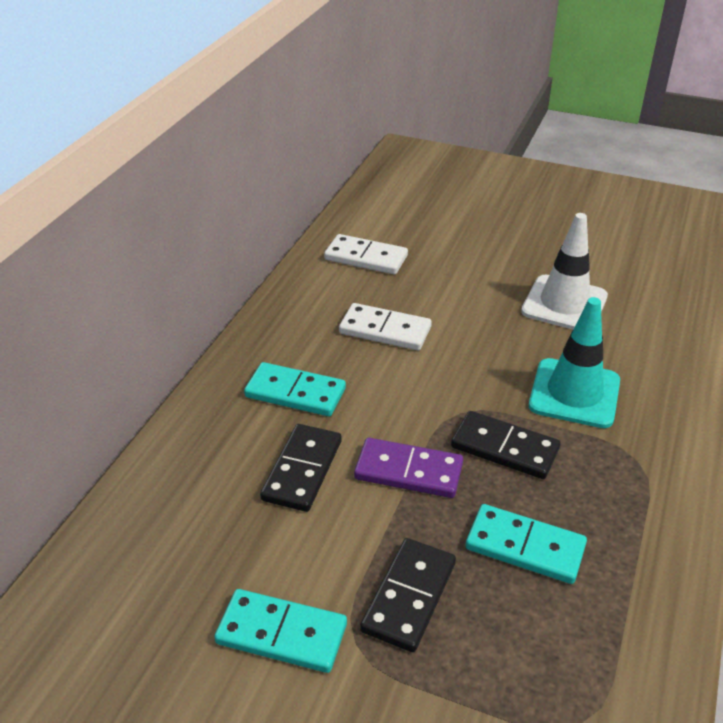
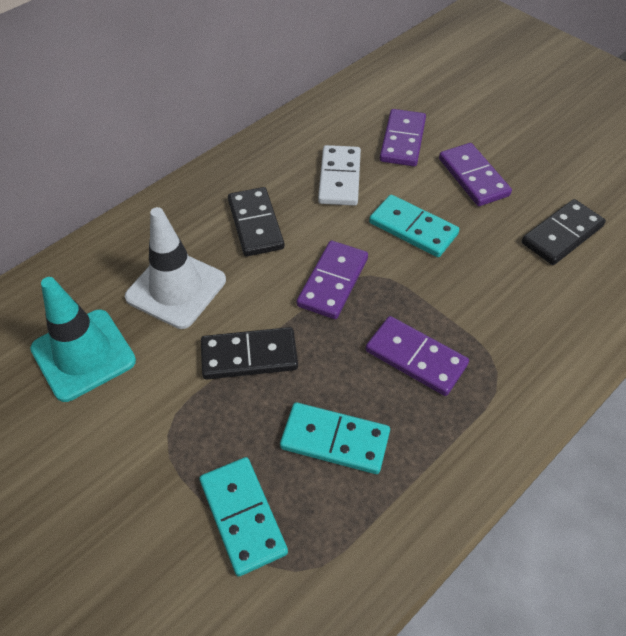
purple domino: 1 -> 4
white domino: 2 -> 1

